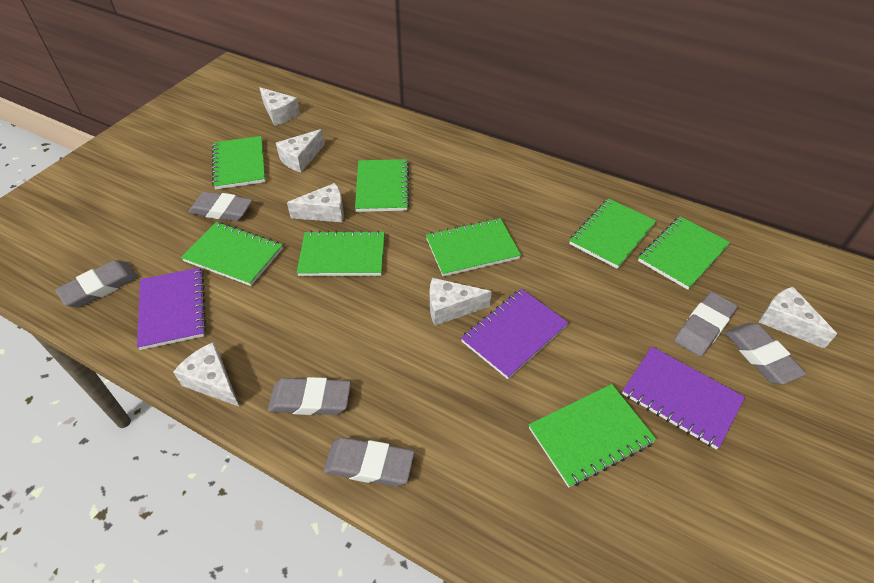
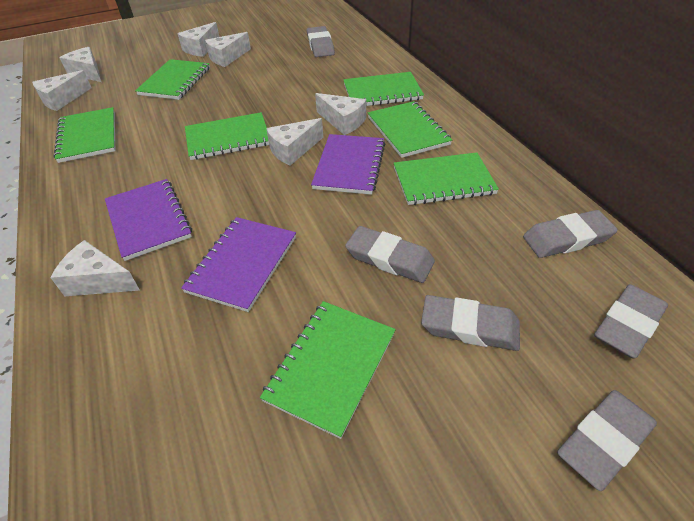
green notebook: 8 -> 7
white cheese: 6 -> 7

